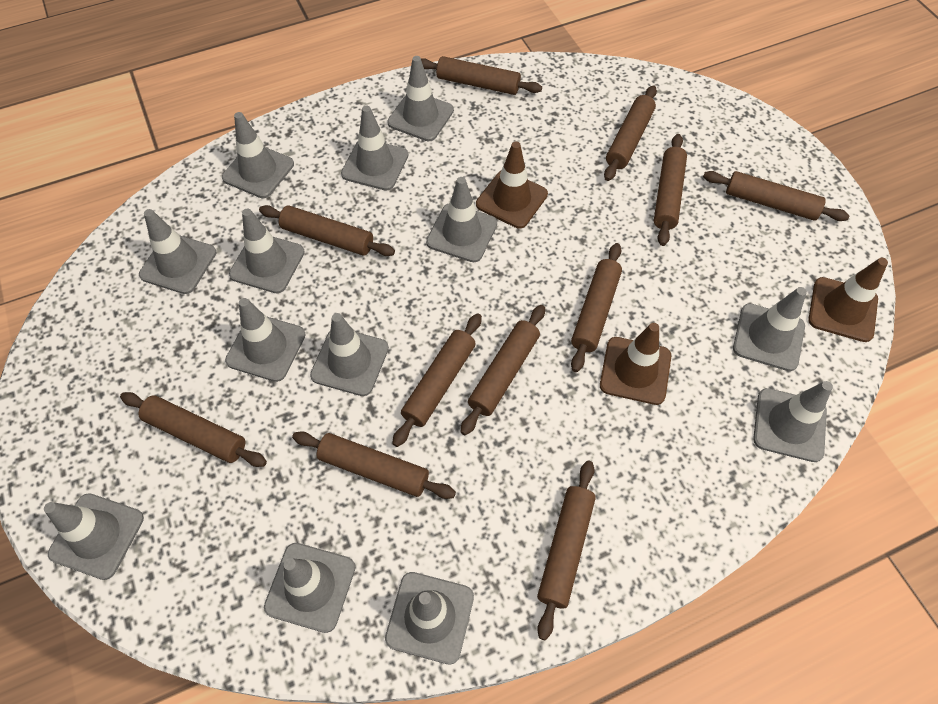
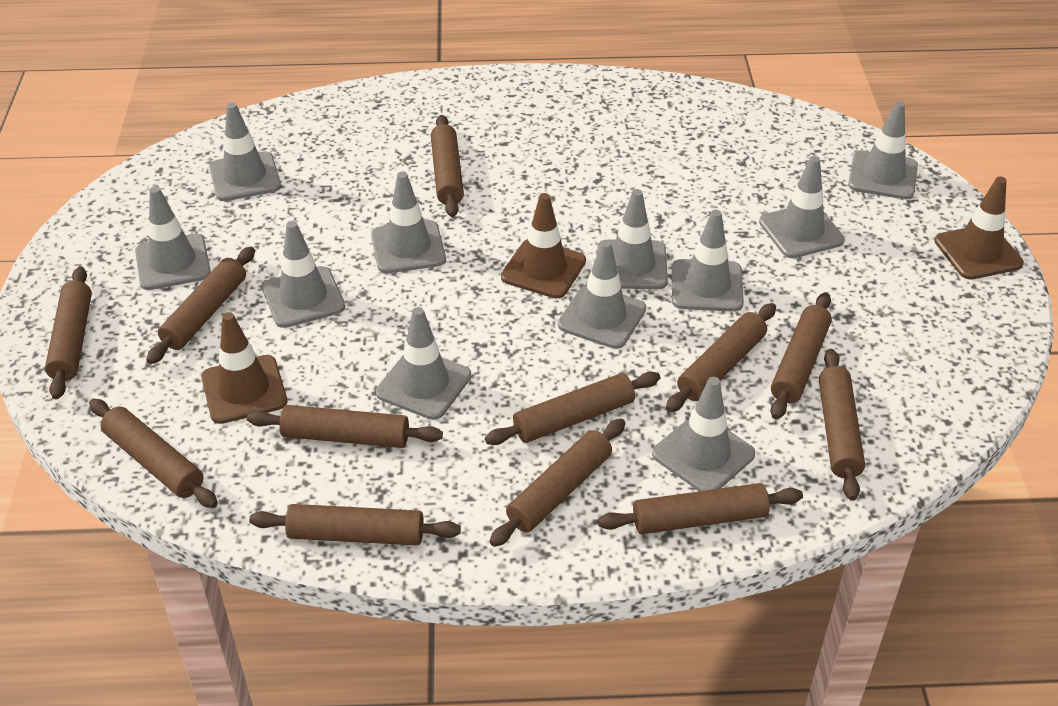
brown rolling pin: 11 -> 12
grey traffic cone: 13 -> 11

